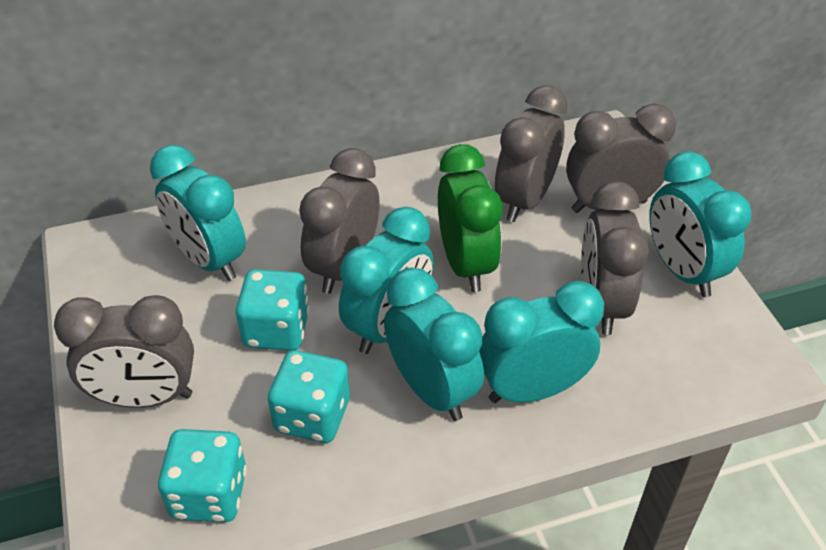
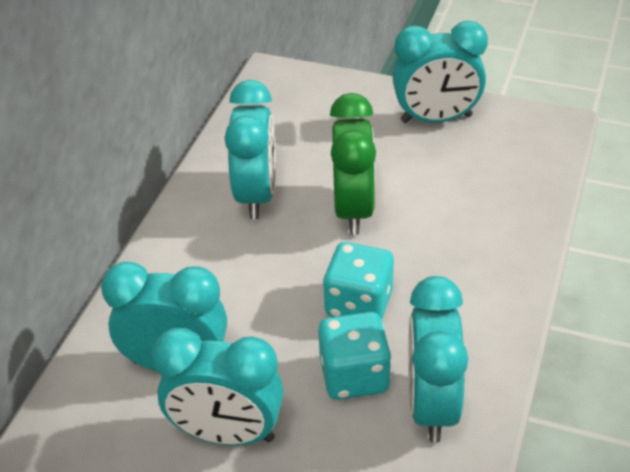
grey clock: 5 -> 0
turquoise dice: 3 -> 2

